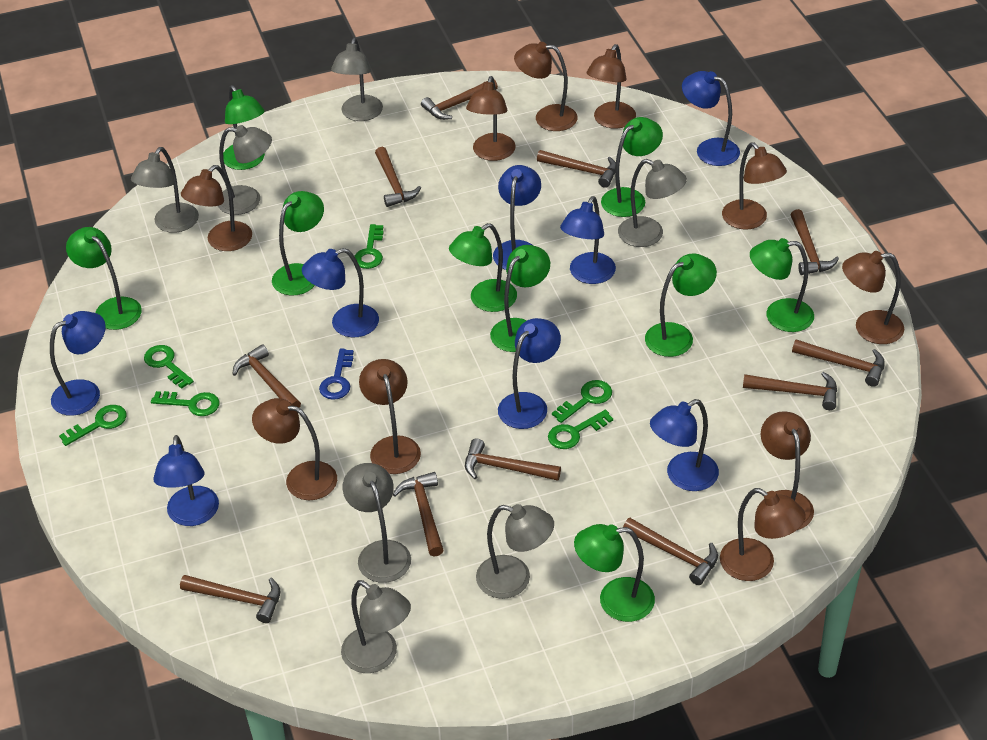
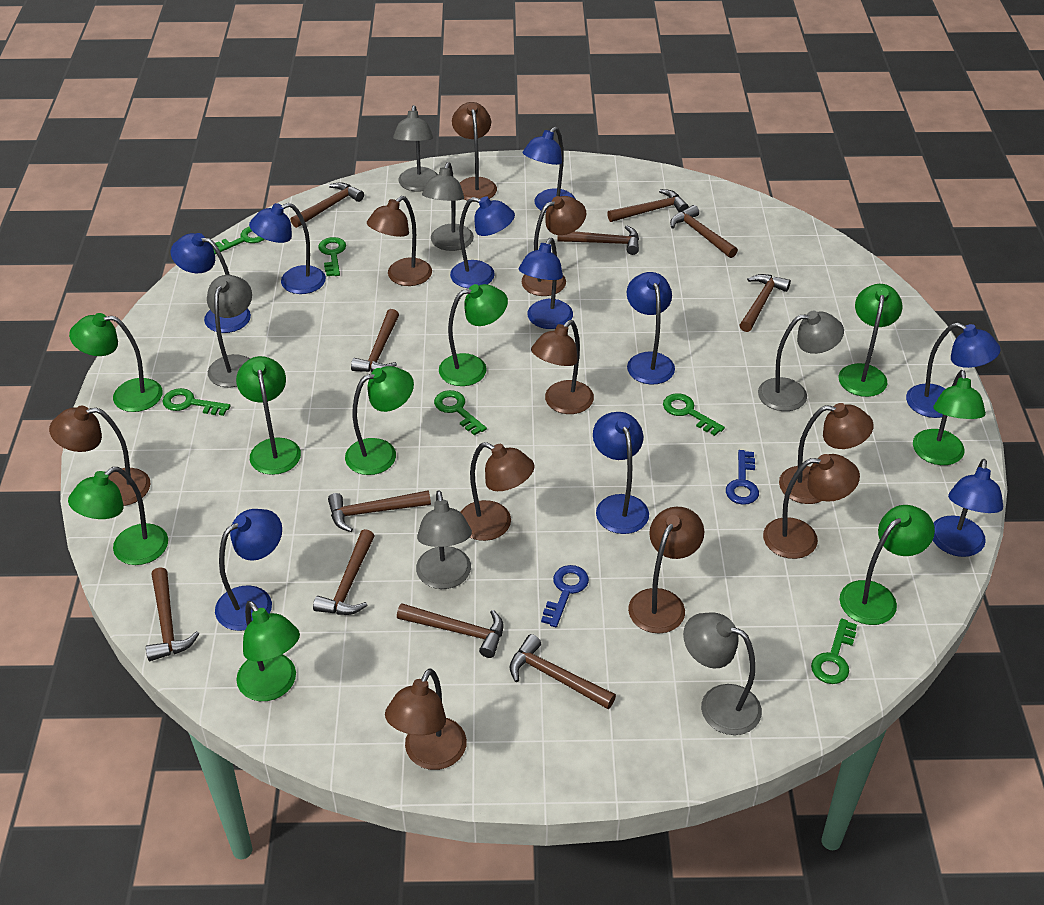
blue key: 1 -> 2
blue lamp: 8 -> 10
grey lamp: 7 -> 6

